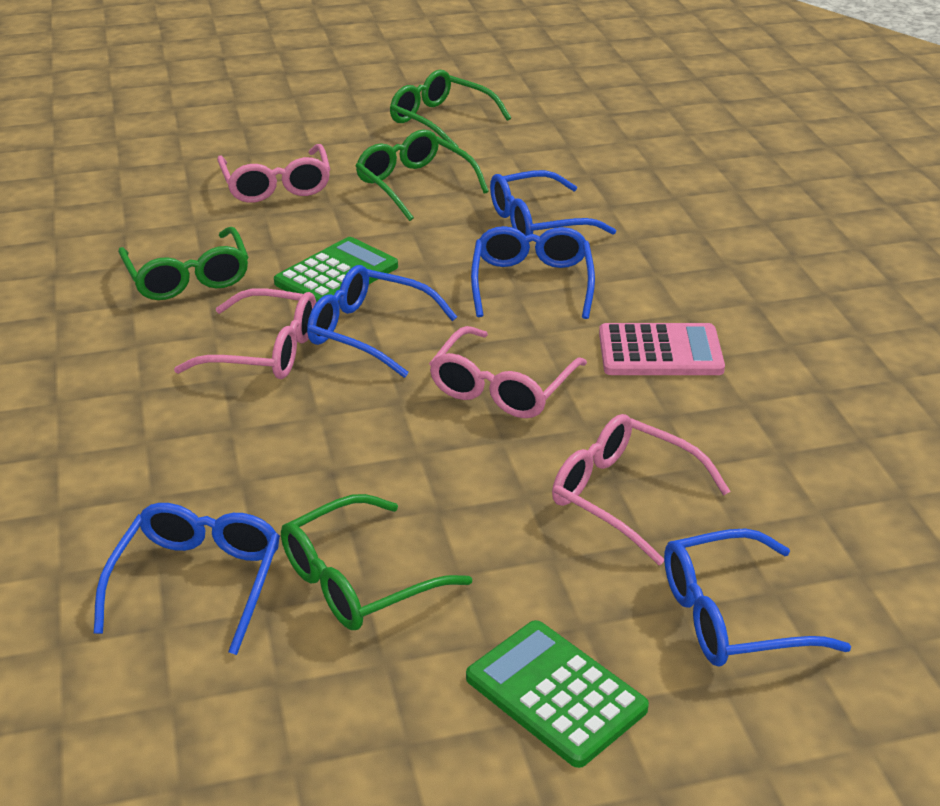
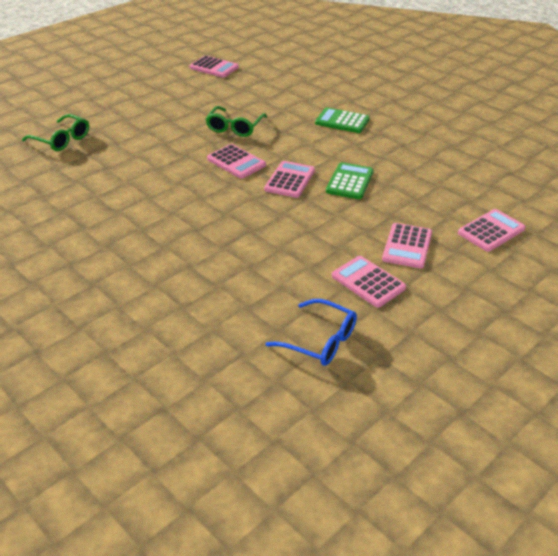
blue glasses: 5 -> 1
green glasses: 4 -> 2
pink calculator: 1 -> 6
pink glasses: 4 -> 0

